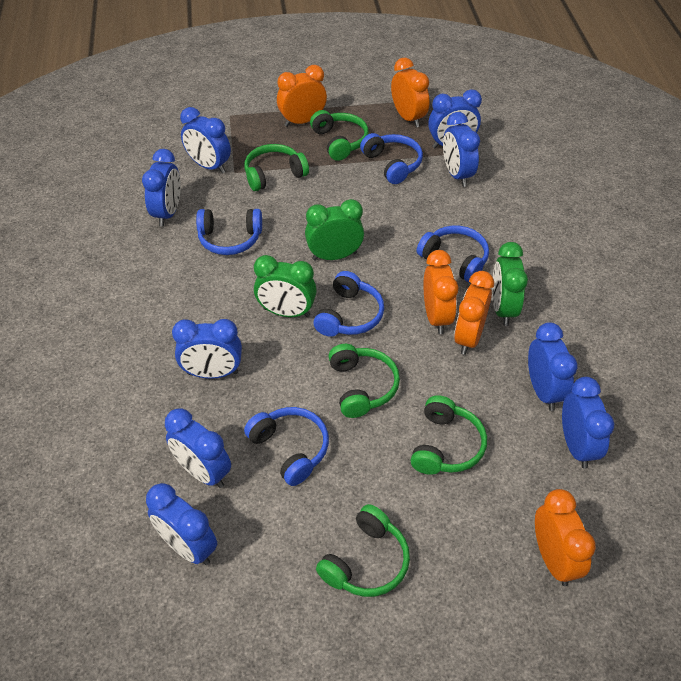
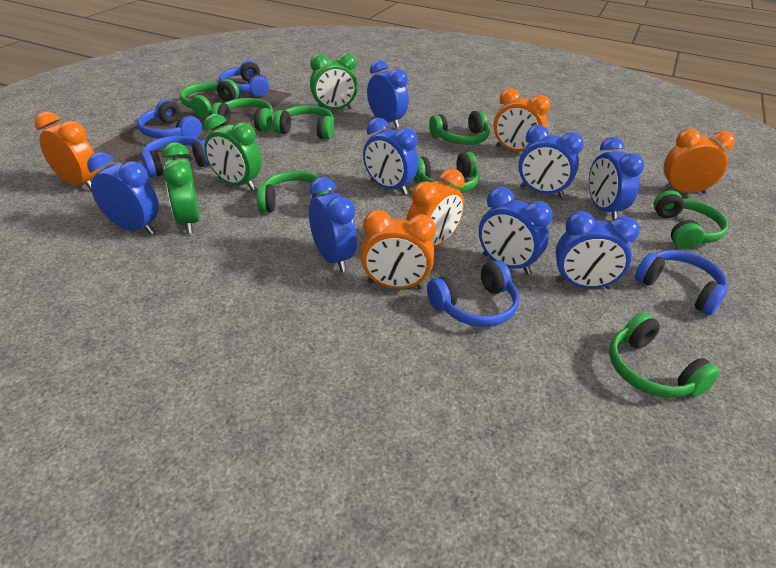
blue clock: 9 -> 8
green headphones: 5 -> 8

